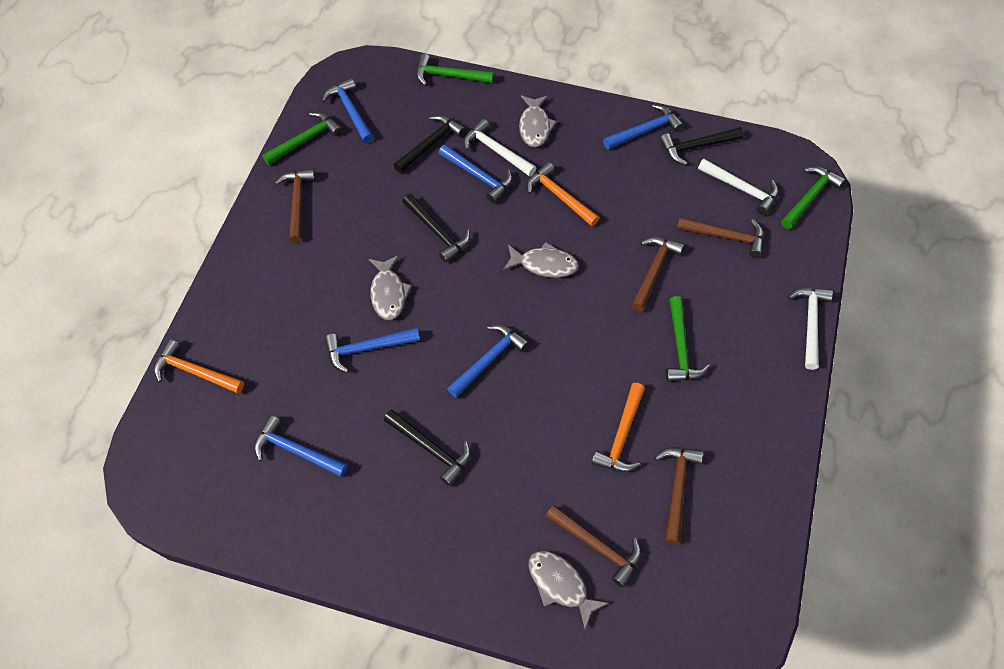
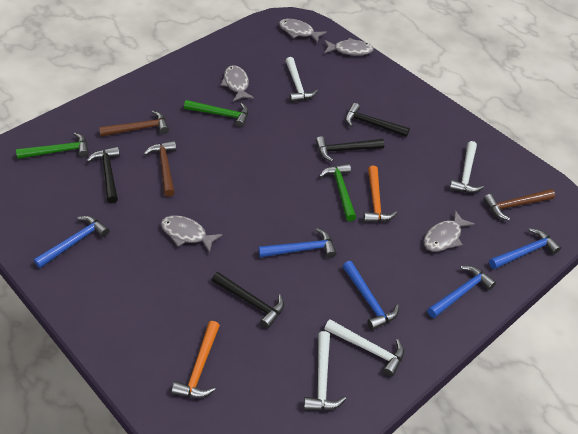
blue hammer: 6 -> 5
brown hammer: 5 -> 3
green hammer: 4 -> 3
grey fish: 4 -> 5
orange hammer: 3 -> 2
white hammer: 3 -> 4

